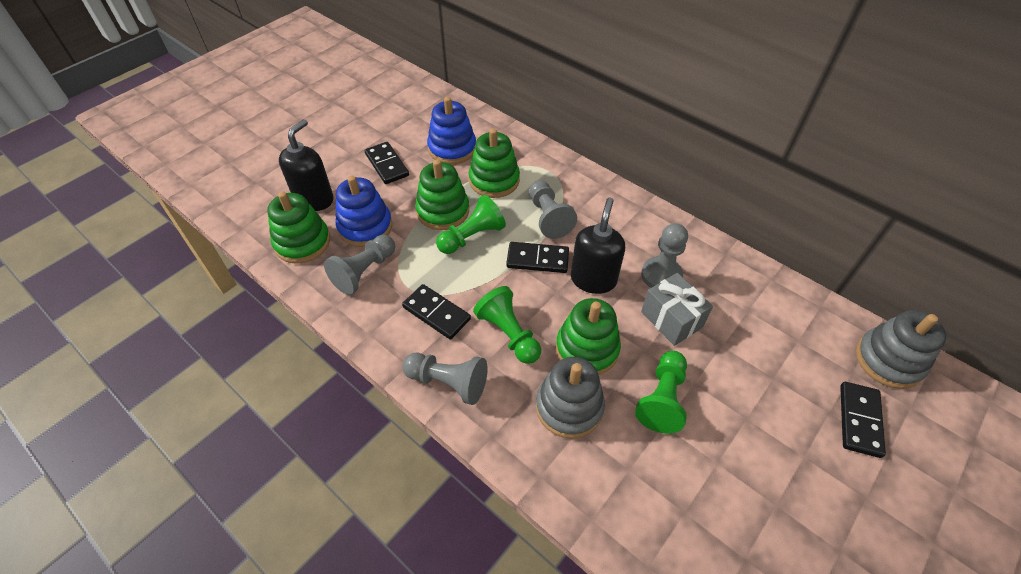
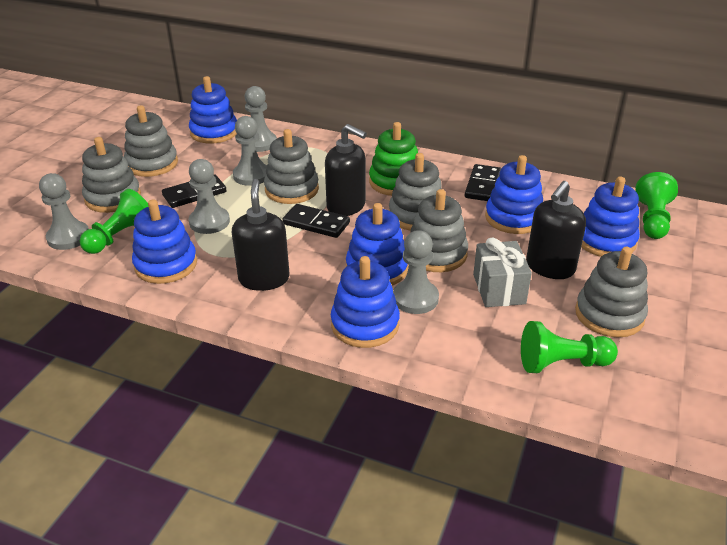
black domino: 4 -> 3
black soap dispenser: 2 -> 3
blue stacking toy: 2 -> 6
green stacking toy: 4 -> 1
grey pawn: 4 -> 5
grey stacking toy: 2 -> 6

